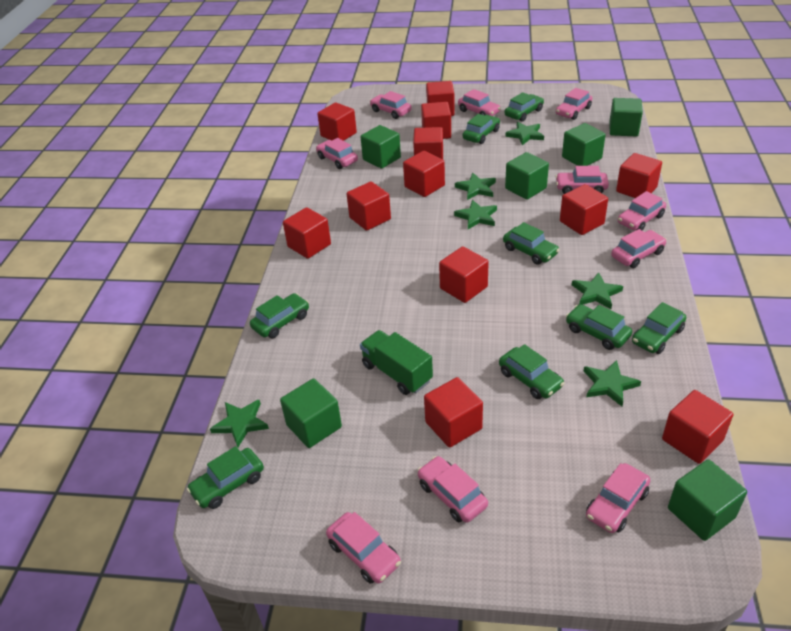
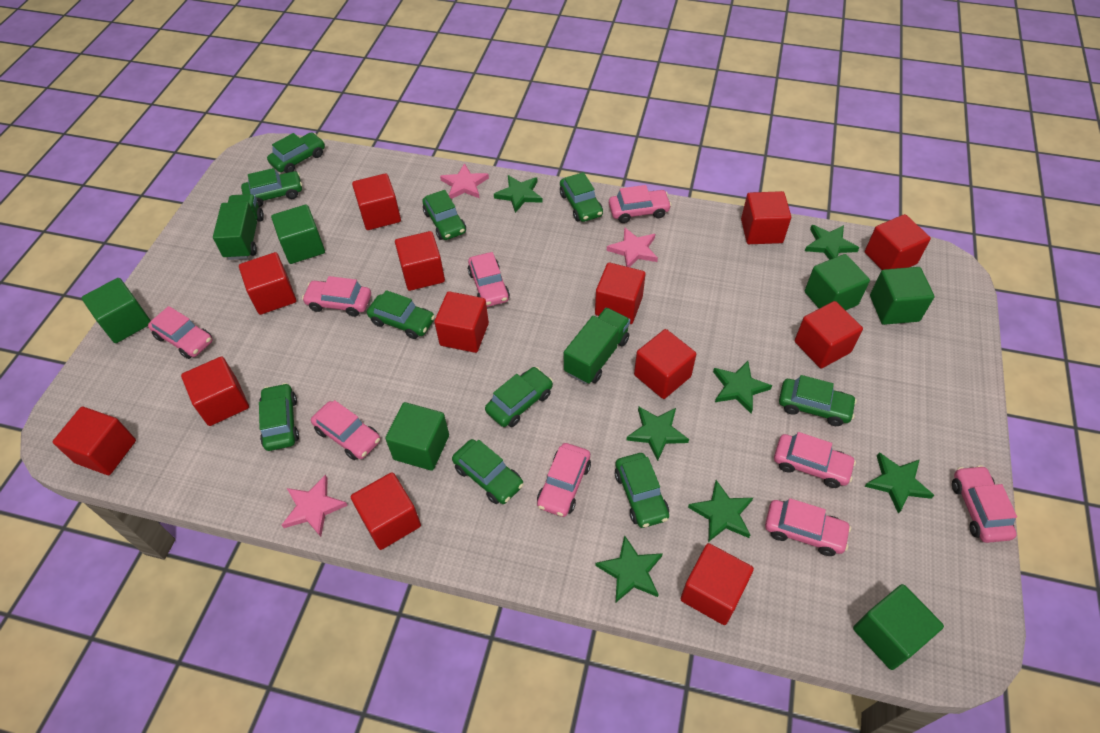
green car: 8 -> 10
green star: 6 -> 7
green truck: 1 -> 2
pink car: 10 -> 9
pink star: 0 -> 3
red cube: 12 -> 13

